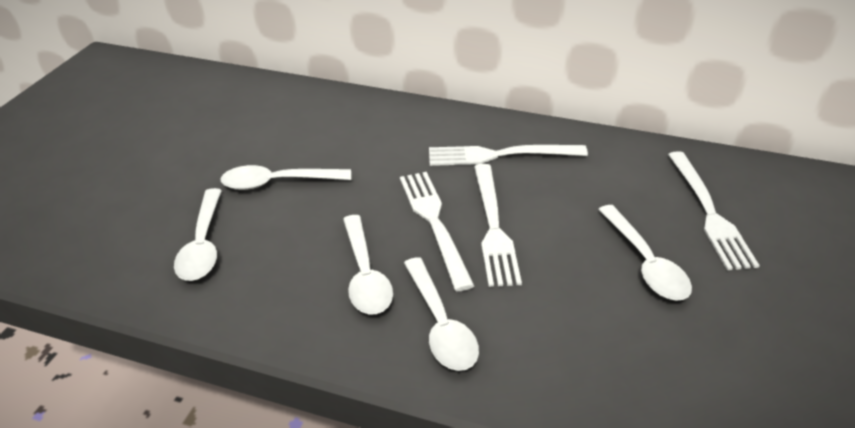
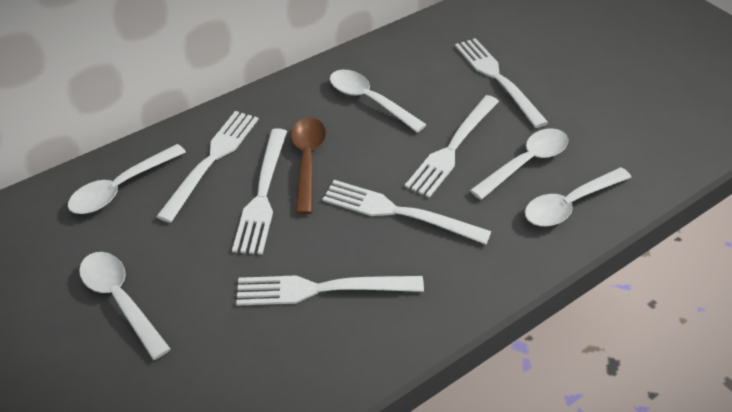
brown spoon: 0 -> 1
white fork: 4 -> 6

